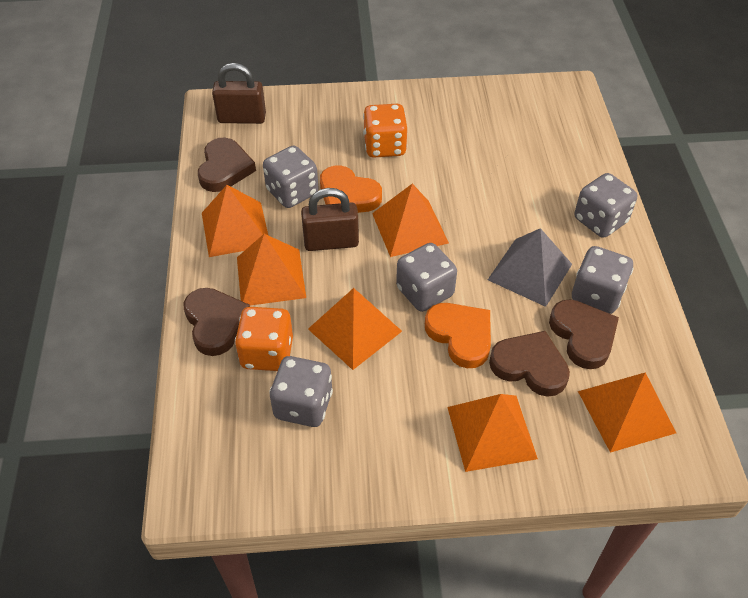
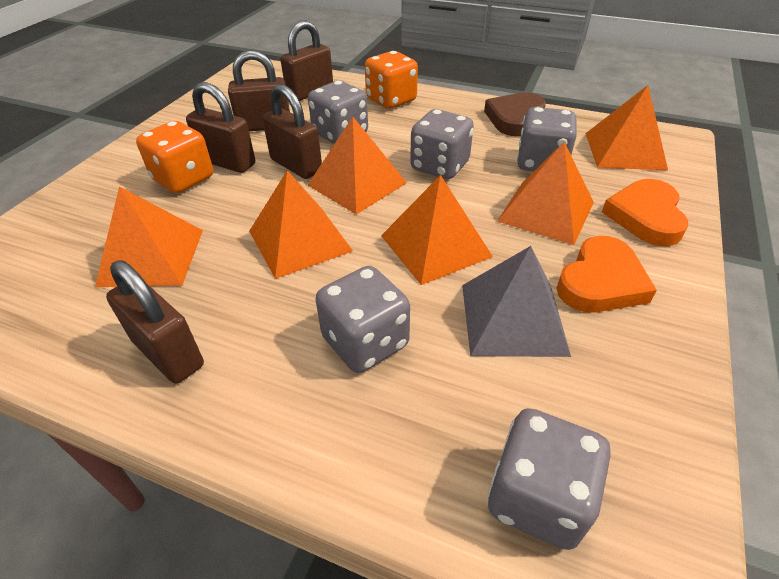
brown heart: 4 -> 1
brown padlock: 2 -> 5

